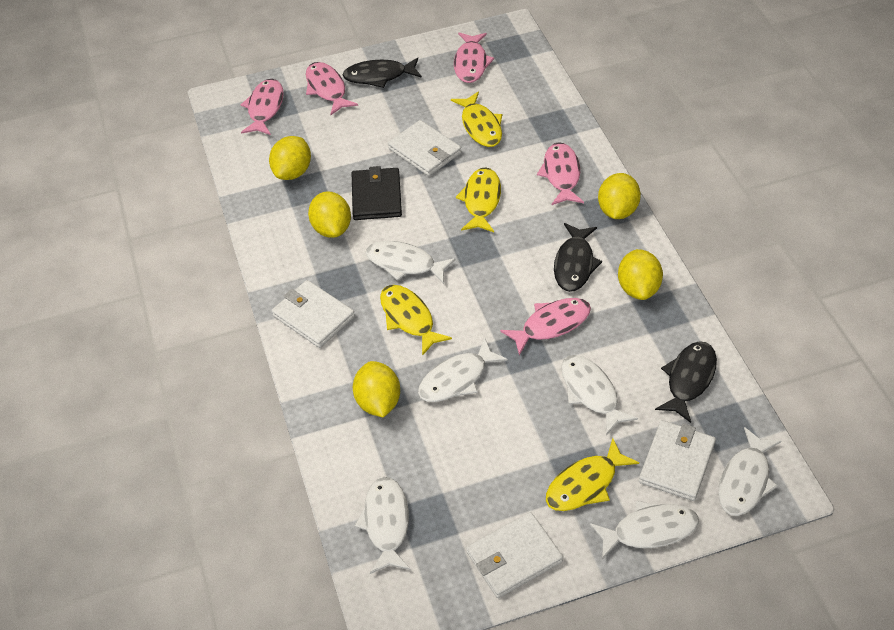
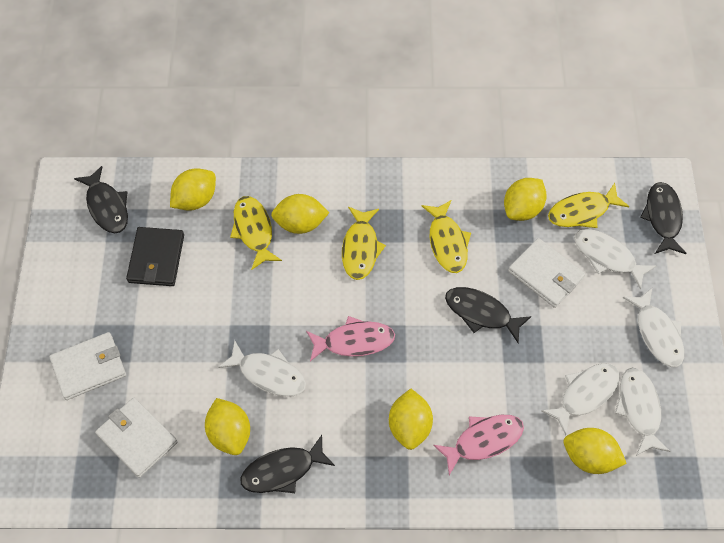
black fish: 3 -> 4
pink fish: 5 -> 2
white fish: 6 -> 5
white wallet: 4 -> 3
yellow lemon: 5 -> 6

